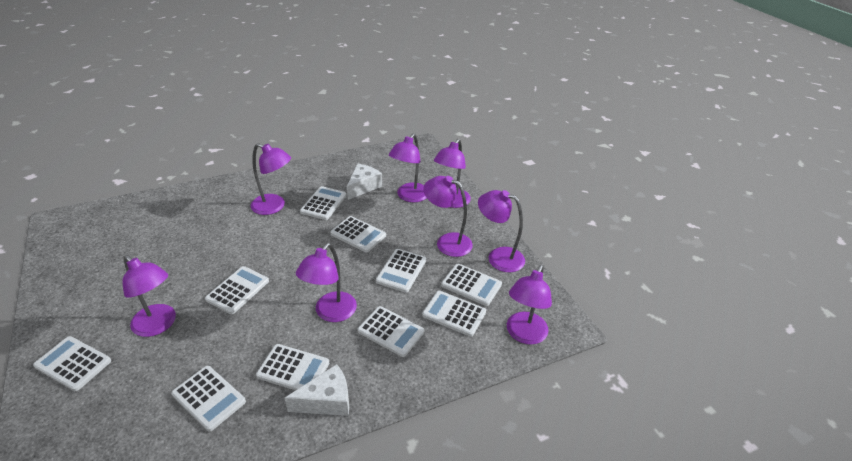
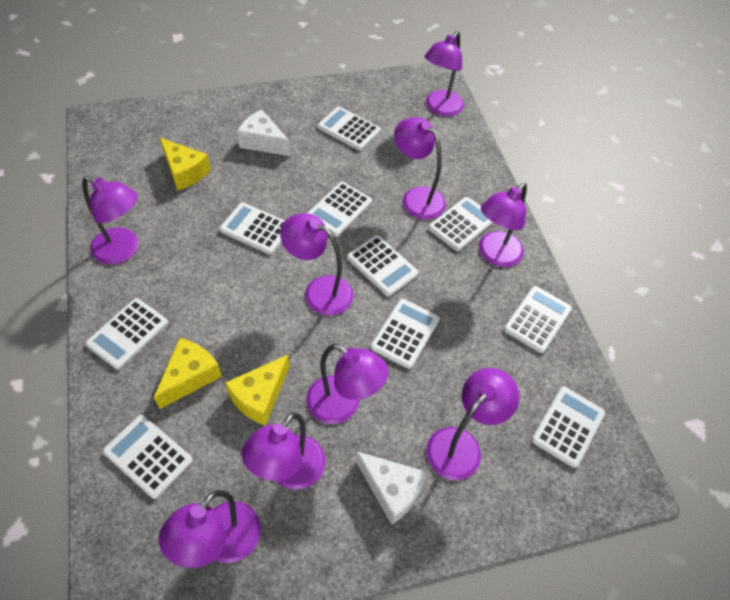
purple lamp: 8 -> 9
yellow cheese: 0 -> 3

